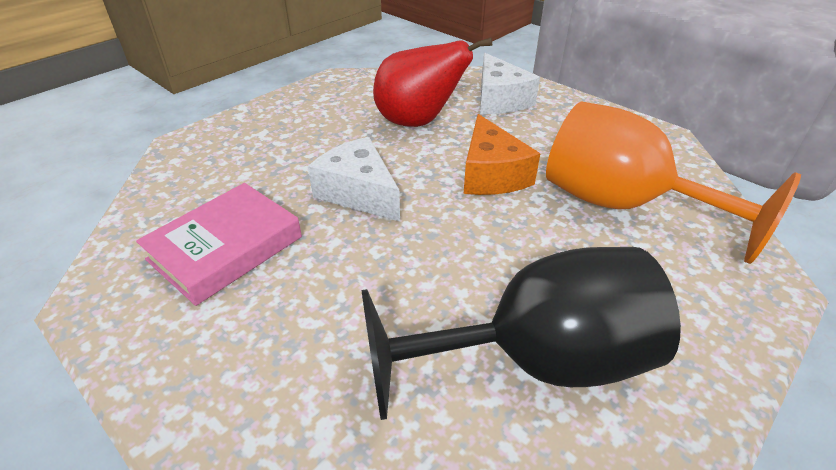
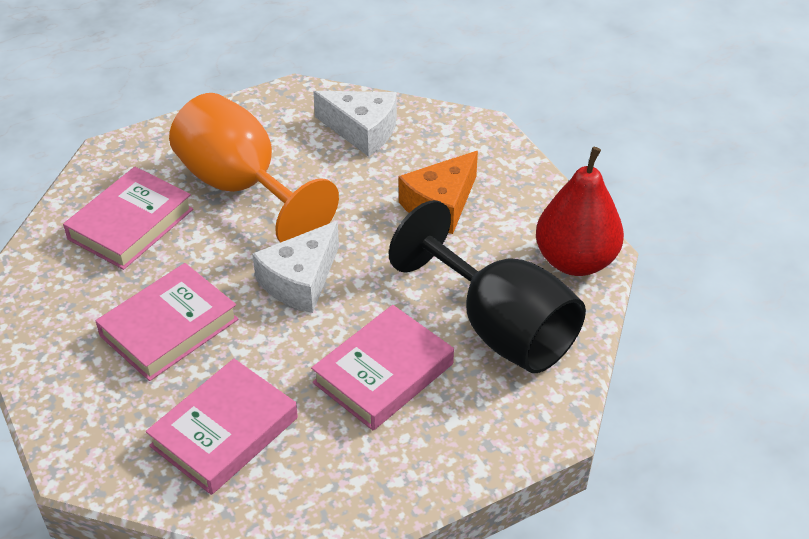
pink book: 1 -> 4

